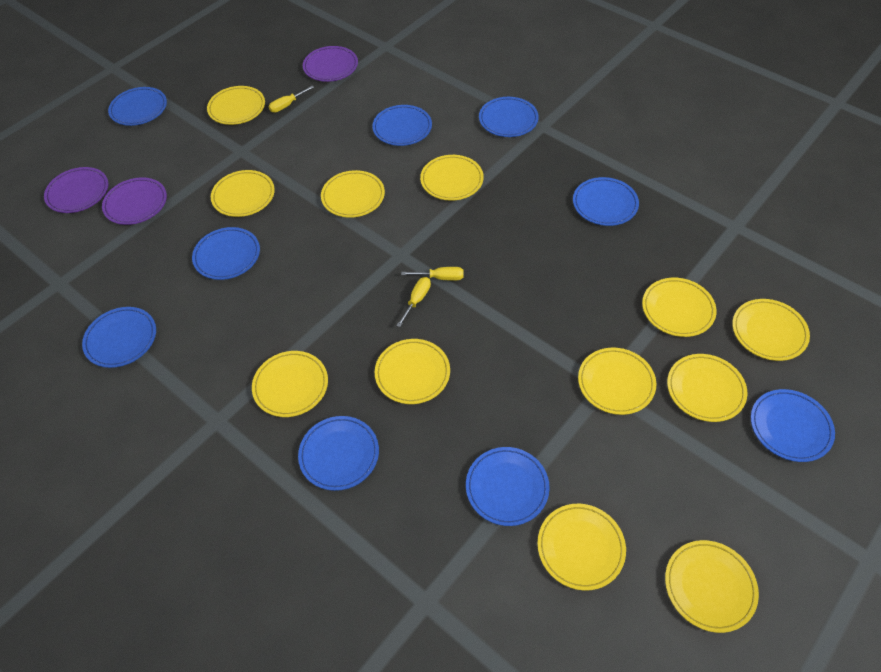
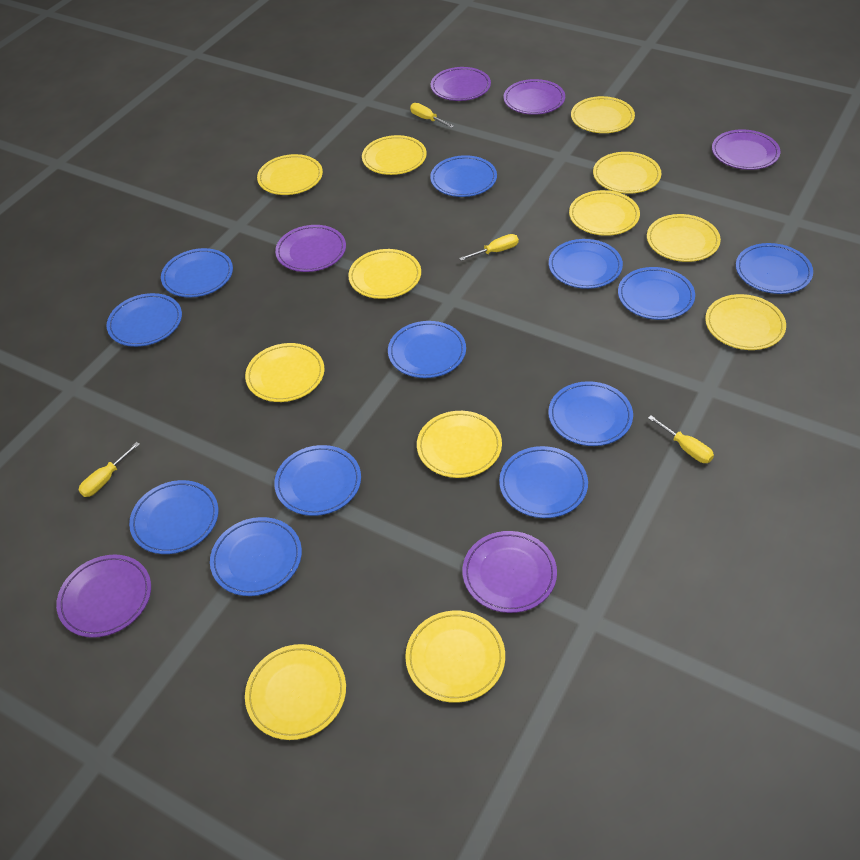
blue plate: 9 -> 12
purple plate: 3 -> 6
yellow screwdriver: 3 -> 4

